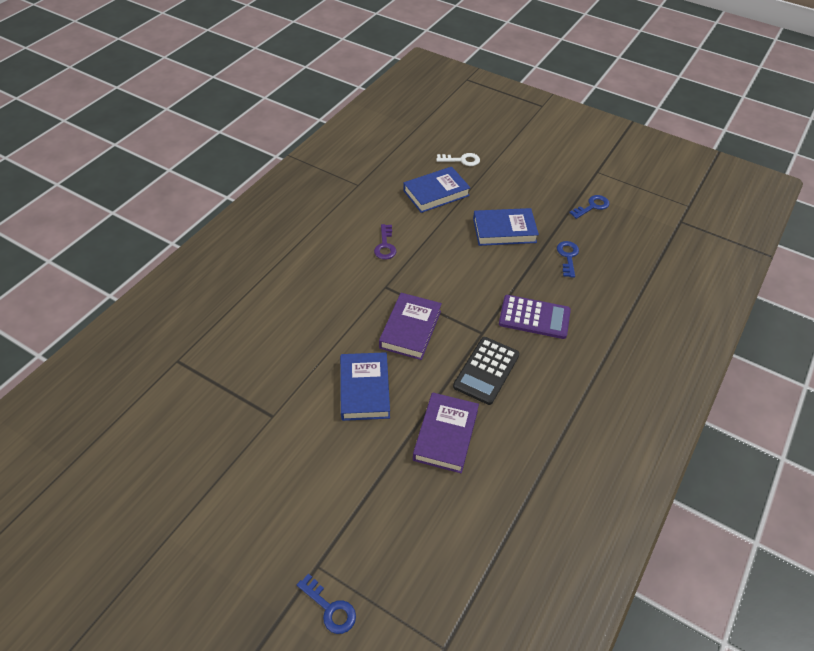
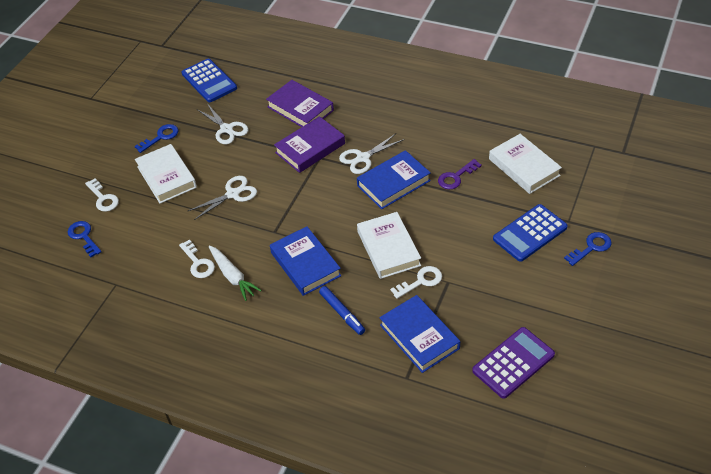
black calculator: 1 -> 0
blue calculator: 0 -> 2
blue marker: 0 -> 1
white book: 0 -> 3
white carrot: 0 -> 1
white key: 1 -> 3
white scissors: 0 -> 3

